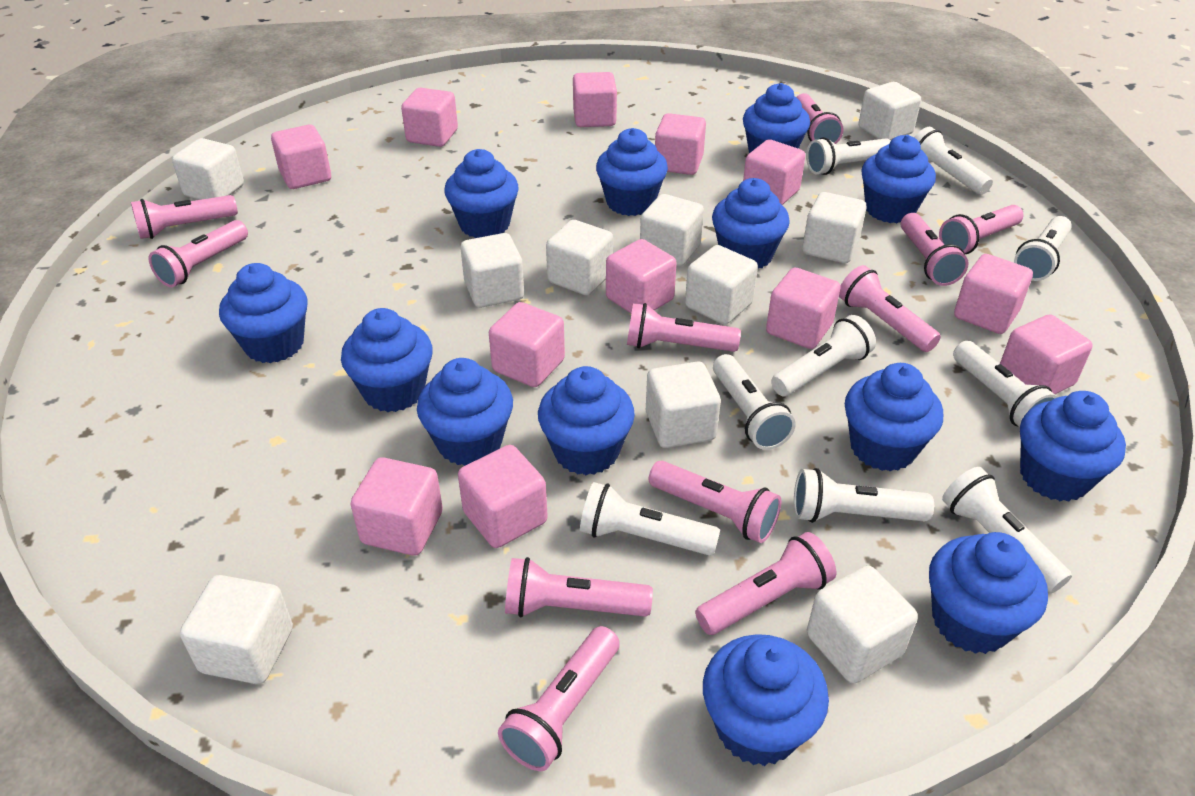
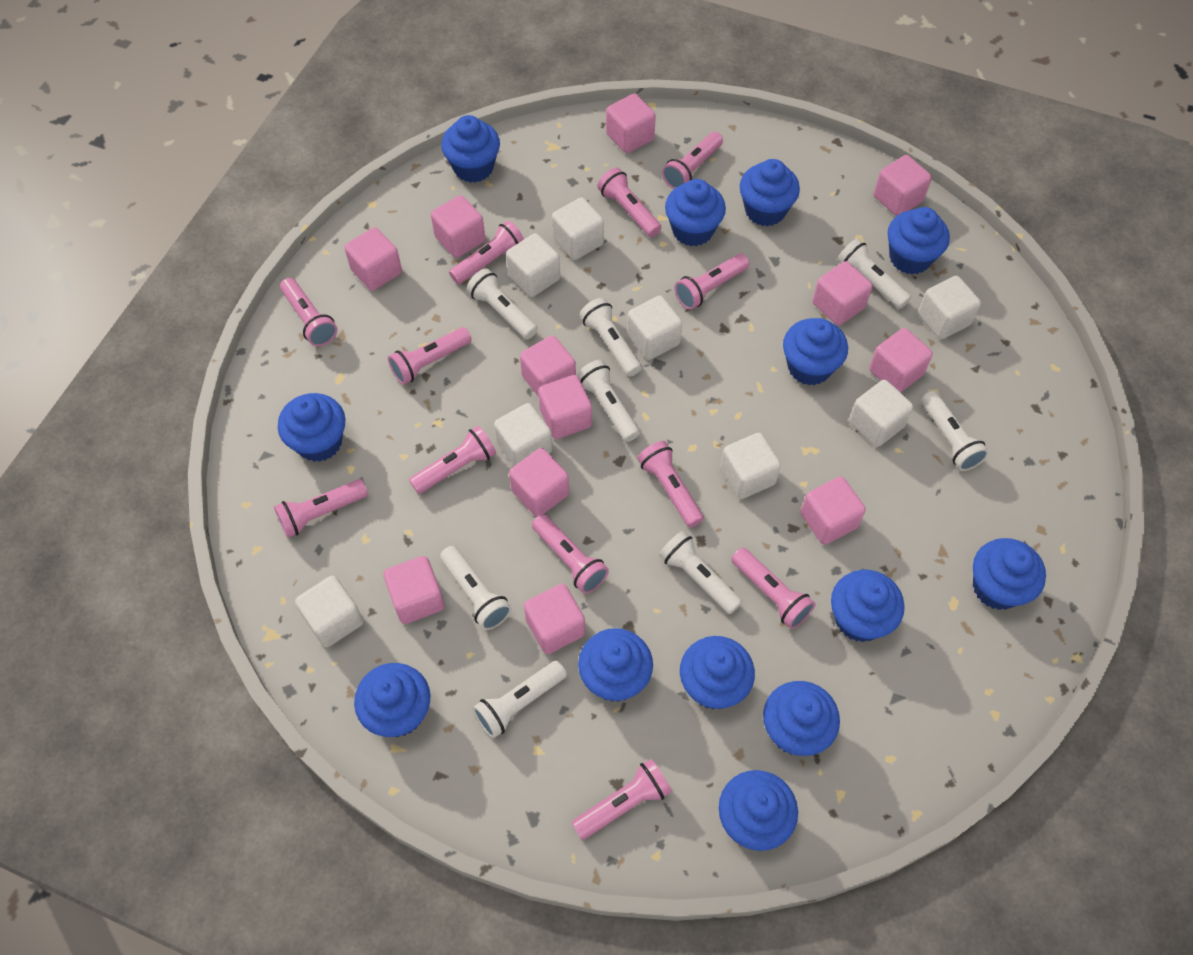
pink flashlight: 11 -> 12
white cube: 10 -> 8
white flashlight: 9 -> 8

